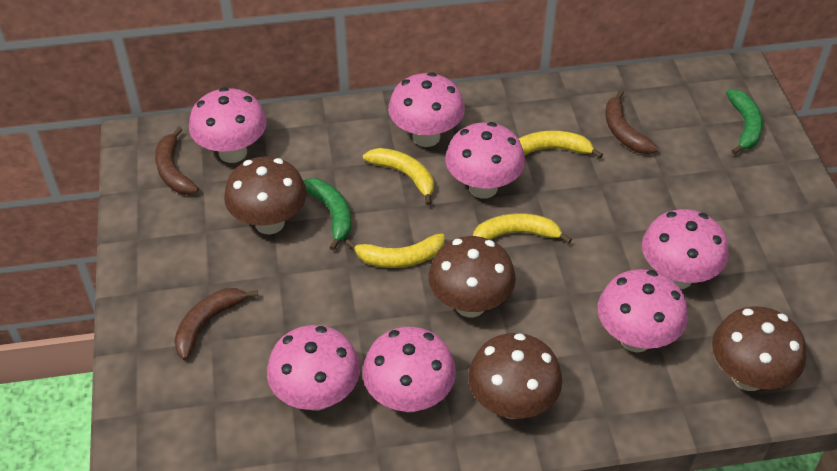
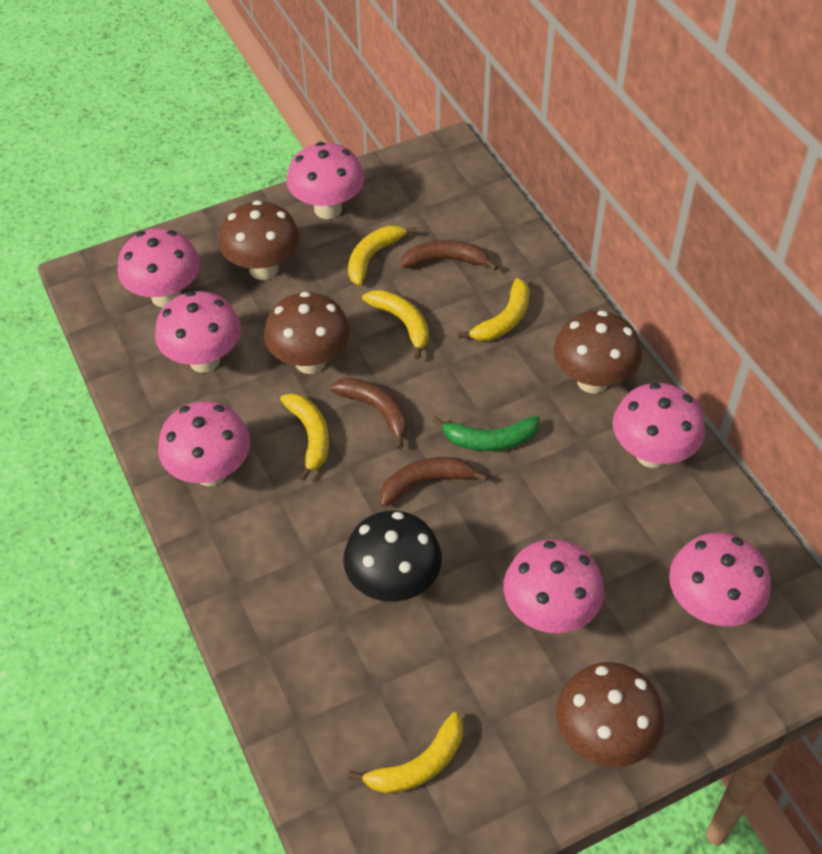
black mushroom: 0 -> 1
green banana: 2 -> 1
yellow banana: 4 -> 5

